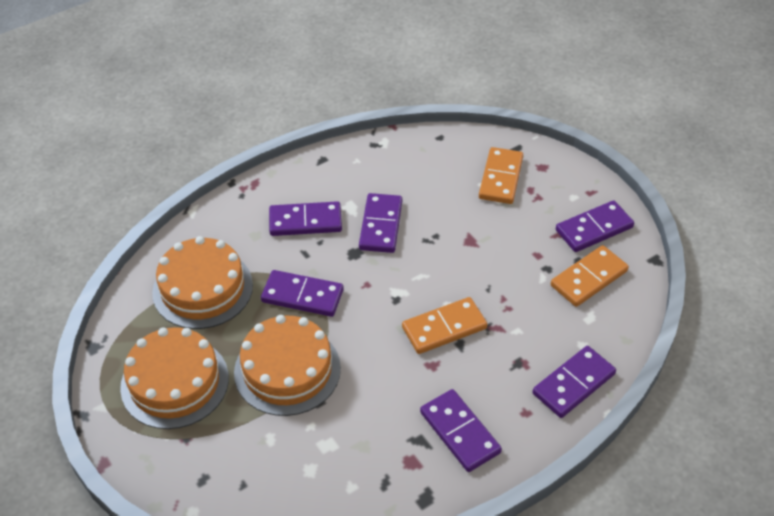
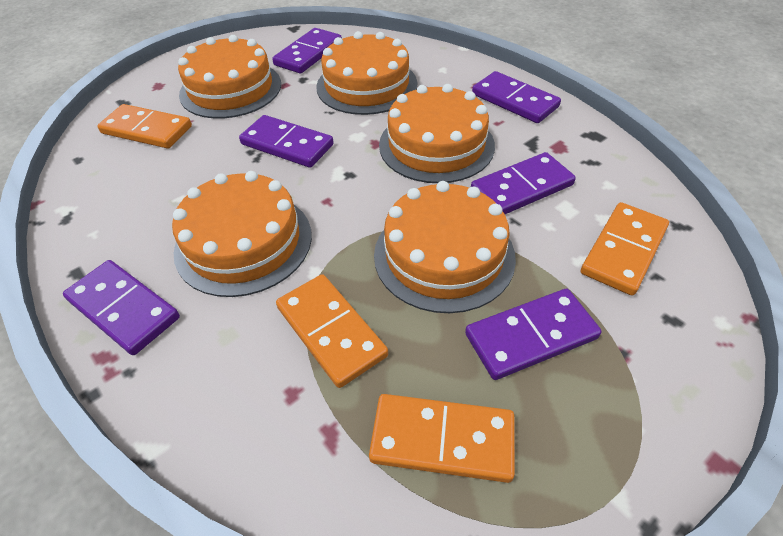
orange cake: 3 -> 5
orange domino: 3 -> 4

